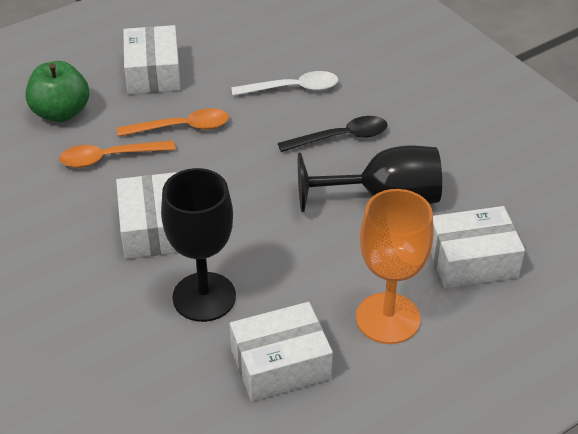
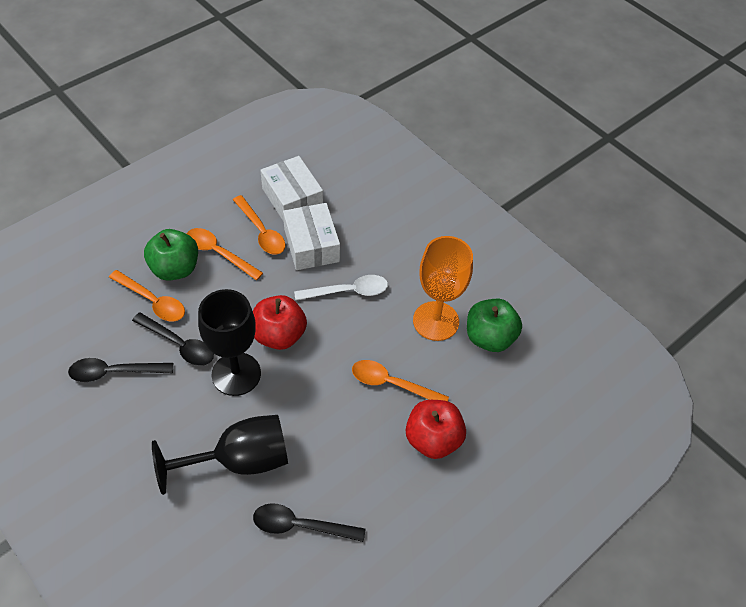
black spoon: 1 -> 3
green apple: 1 -> 2
orange spoon: 2 -> 4
red apple: 0 -> 2
white box: 4 -> 2

